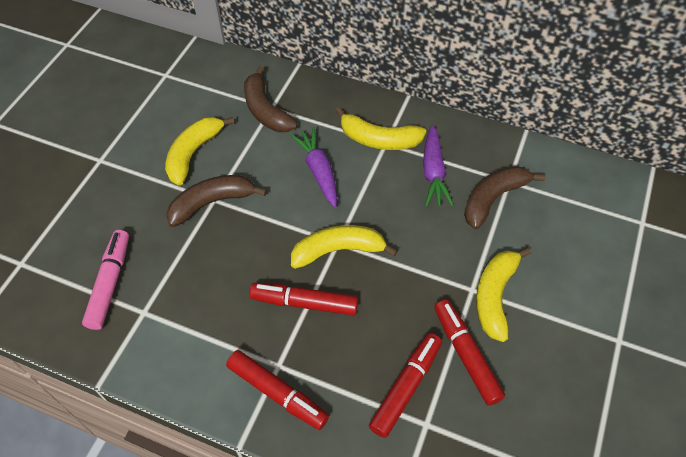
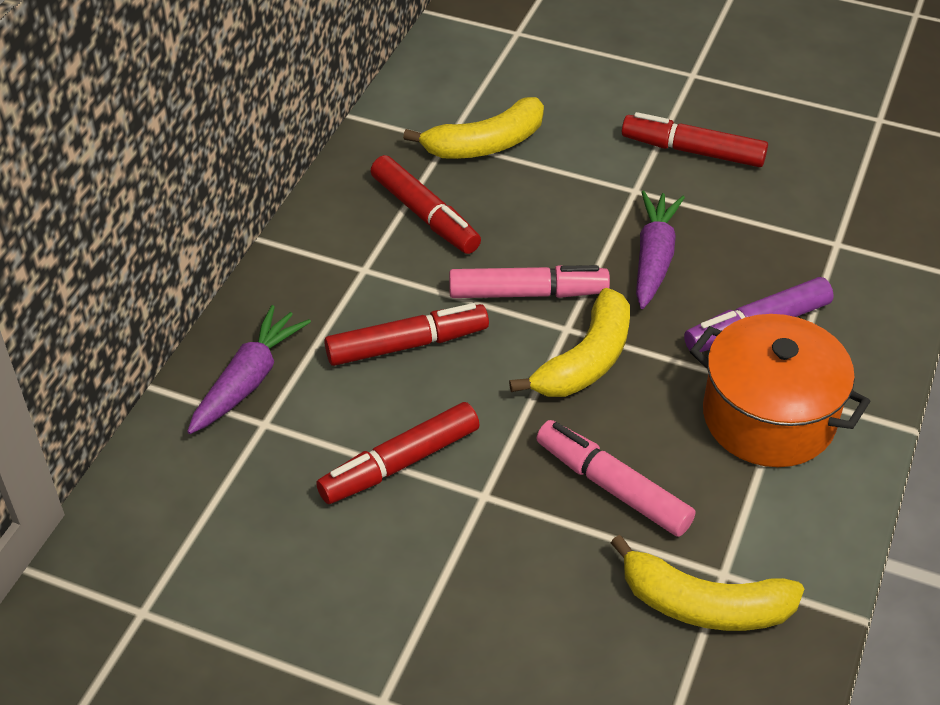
brown banana: 3 -> 0
orange pot: 0 -> 1
pink marker: 1 -> 2
purple marker: 0 -> 1
yellow banana: 4 -> 3

